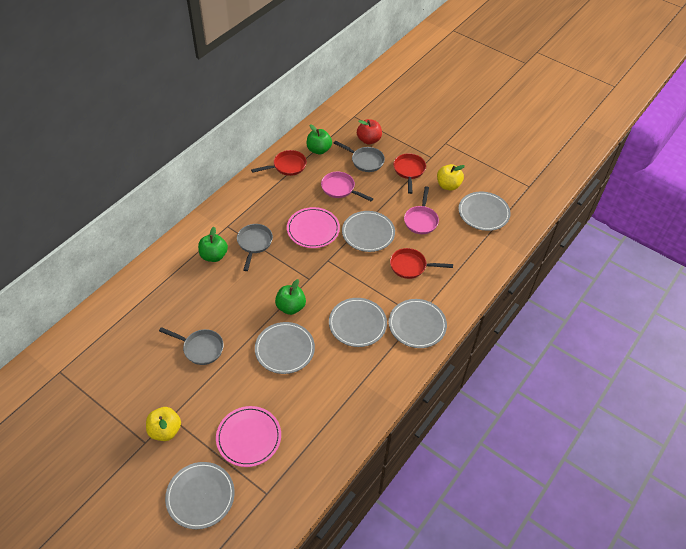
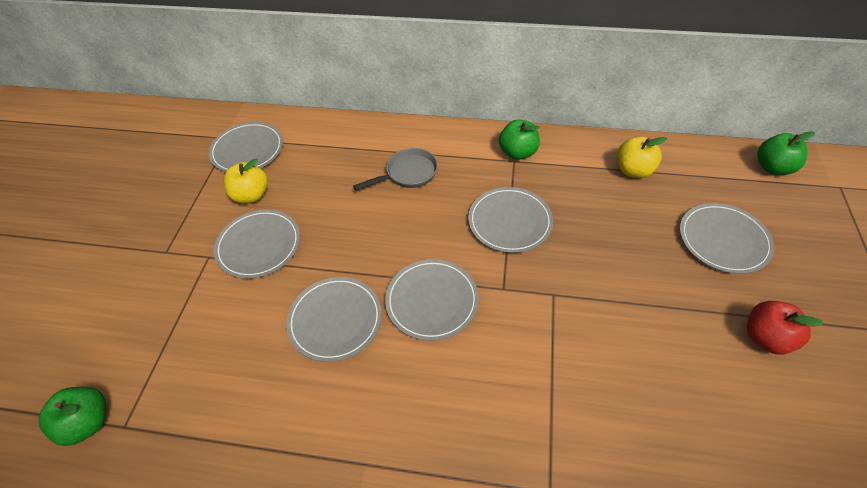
grey pan: 3 -> 1
pink pan: 2 -> 0
pink plate: 2 -> 0
red pan: 3 -> 0

